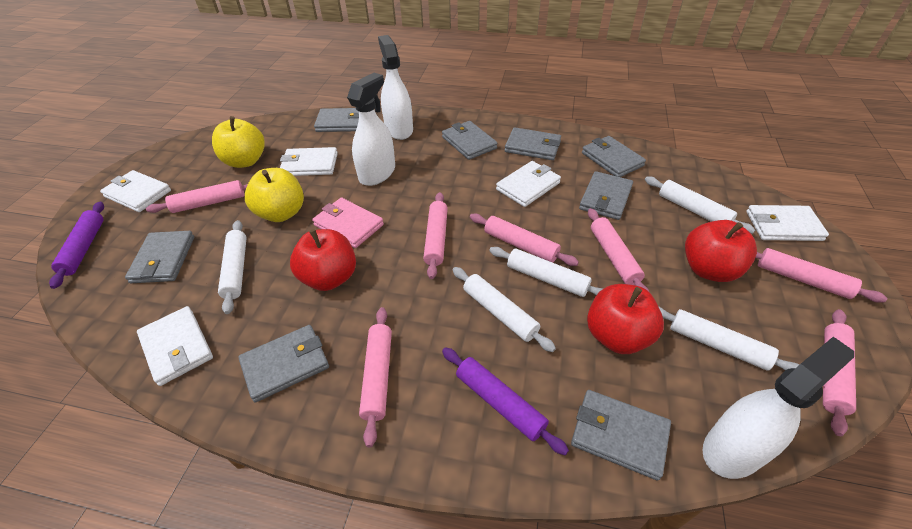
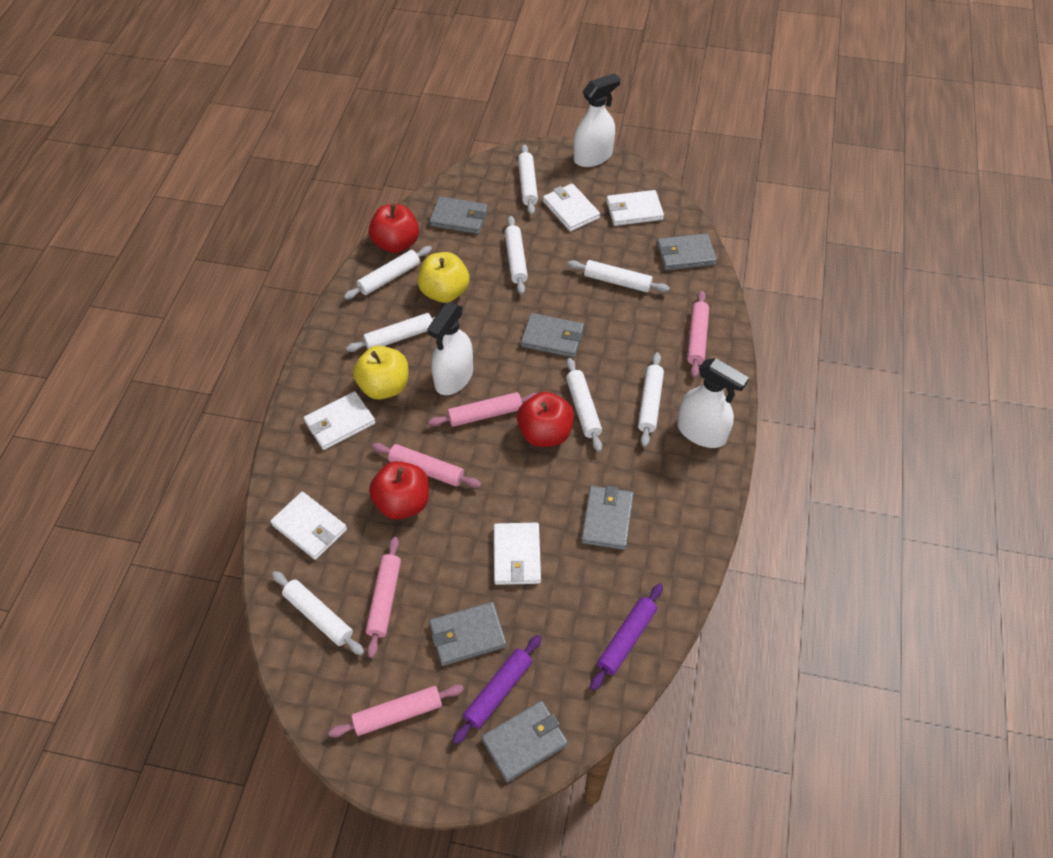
grey wallet: 8 -> 6
pink rolling pin: 7 -> 5
pink wallet: 1 -> 0
white rolling pin: 5 -> 8

